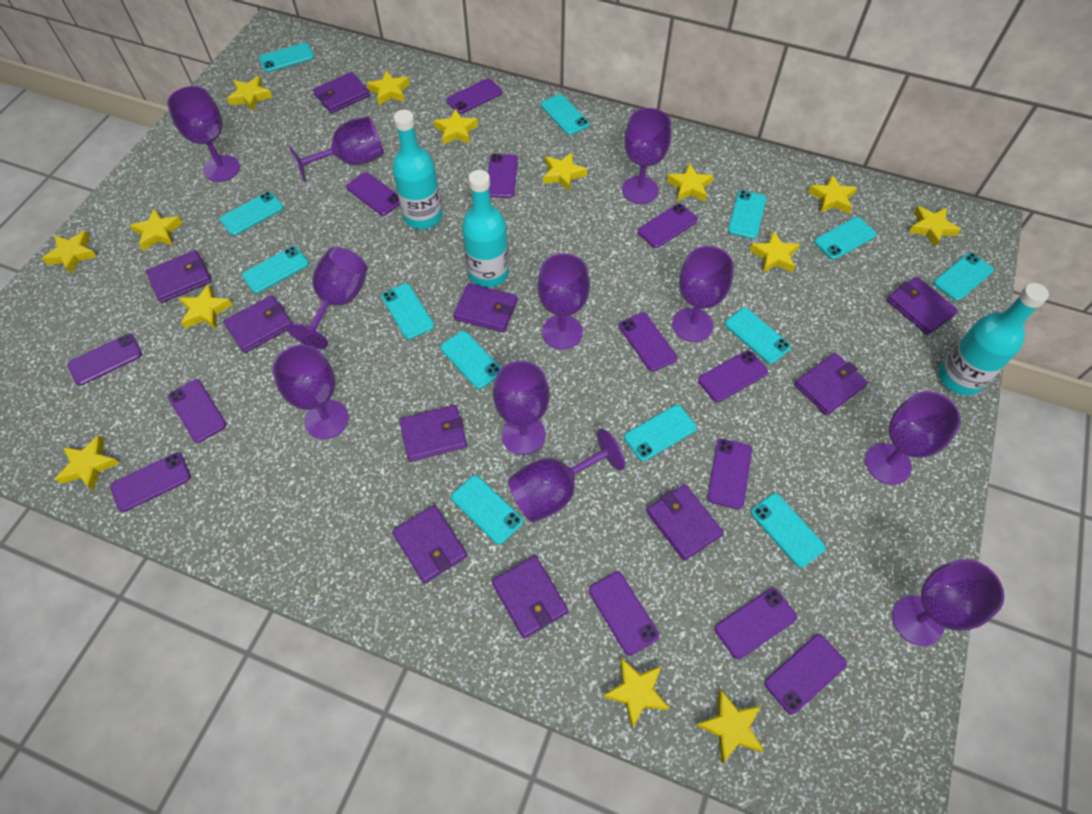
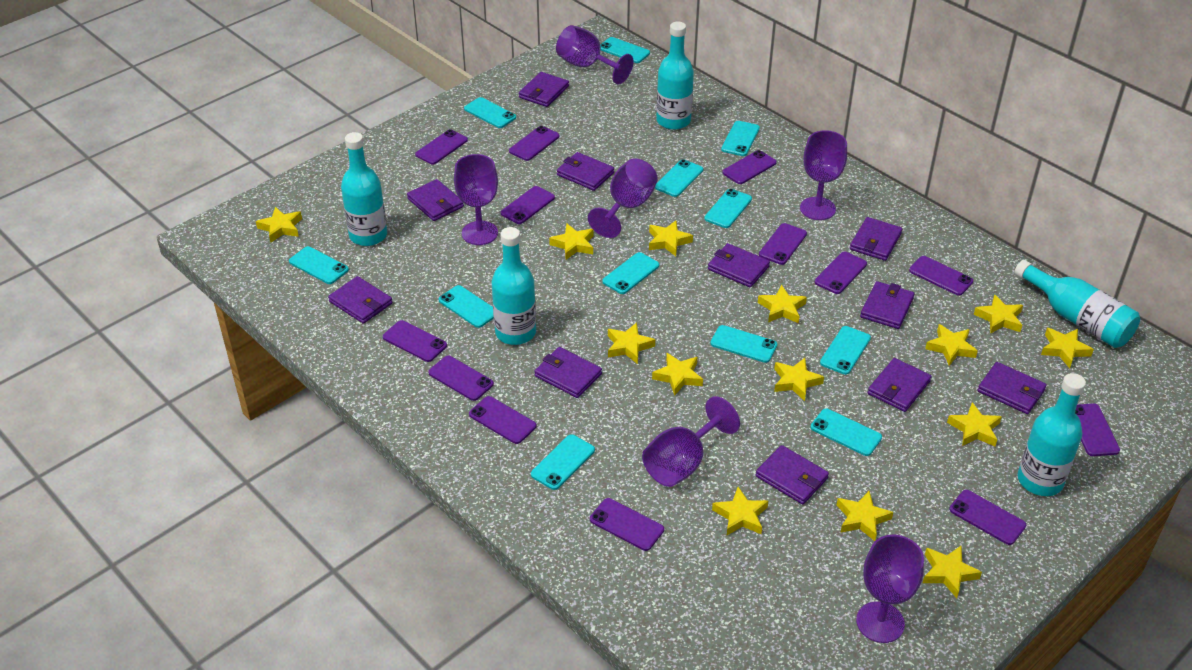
purple goblet: 11 -> 6
purple wallet: 10 -> 11
turquoise bottle: 3 -> 5
turquoise phone: 13 -> 12

